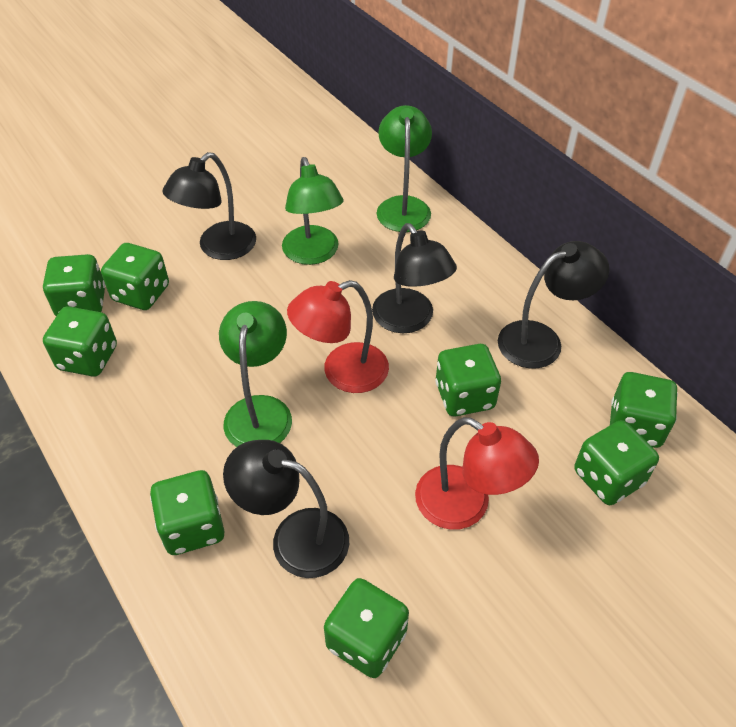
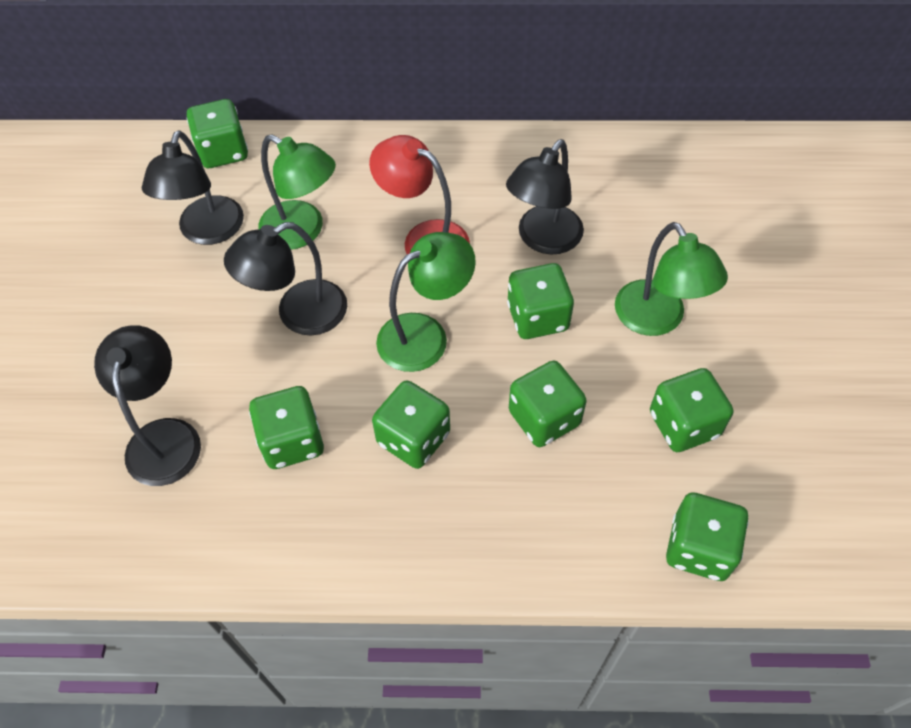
green dice: 8 -> 7
red lamp: 2 -> 1

